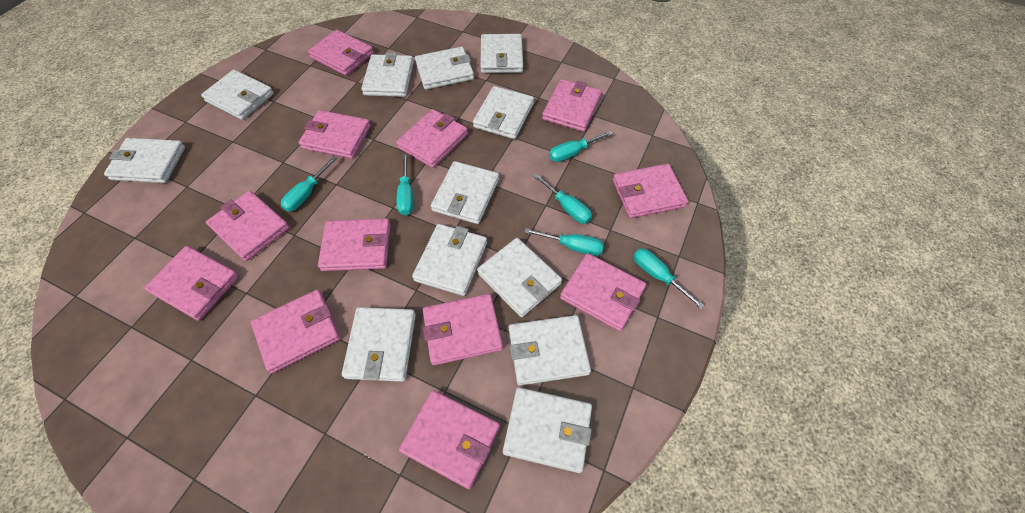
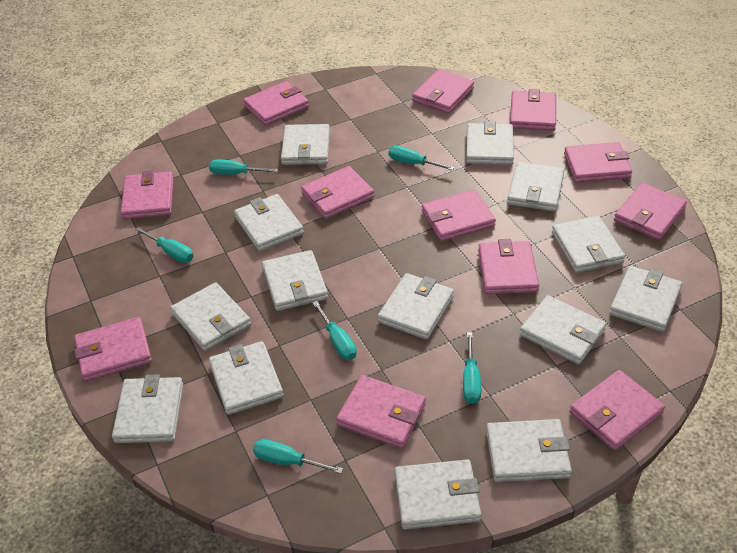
white wallet: 12 -> 14

